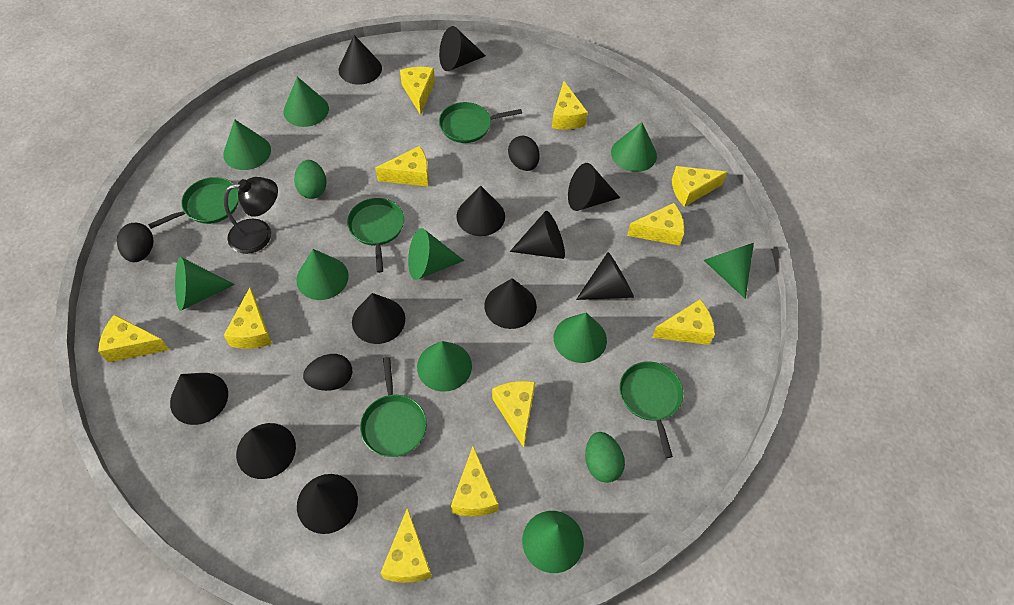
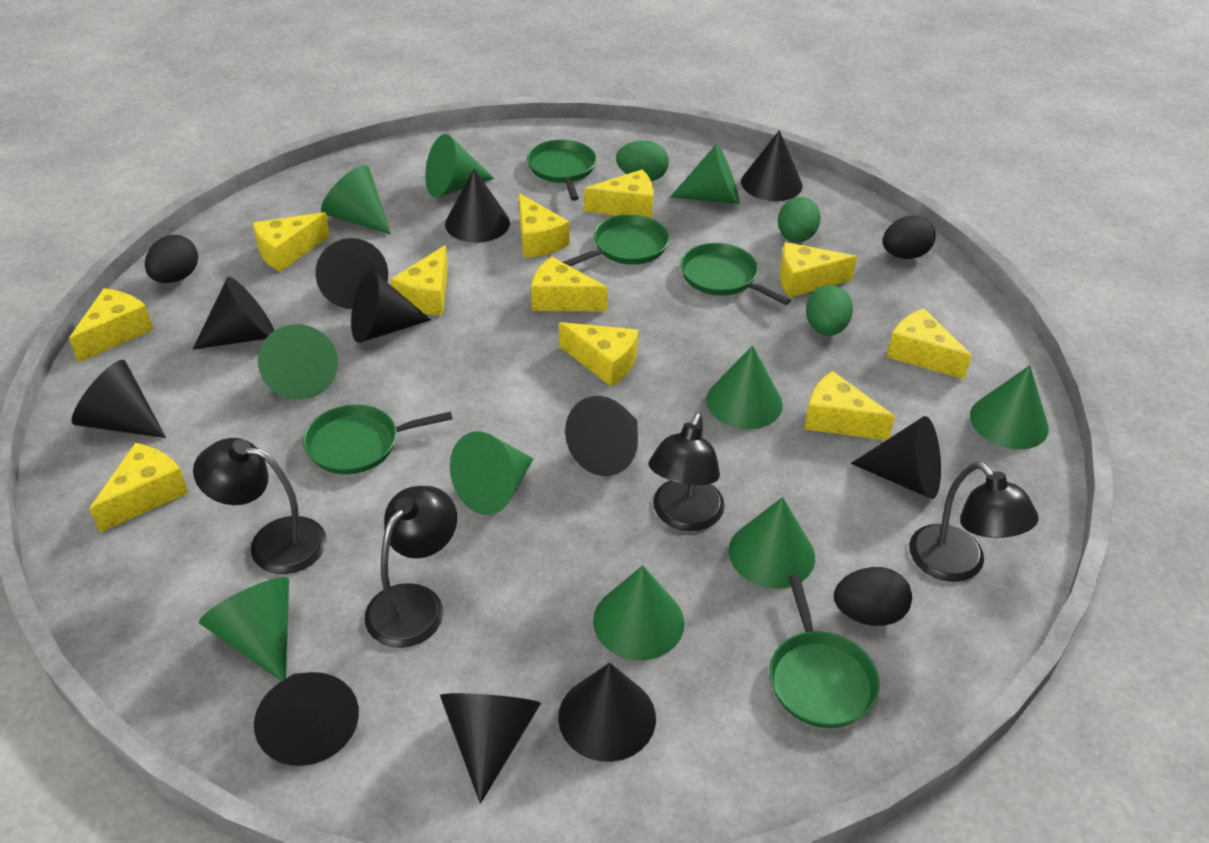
black lamp: 1 -> 4
green egg: 2 -> 3

